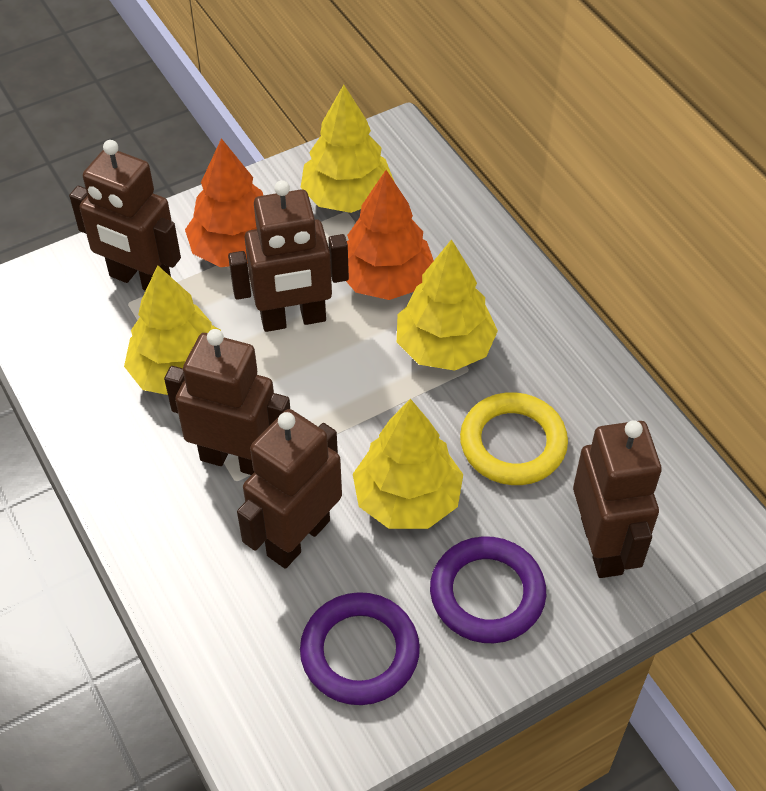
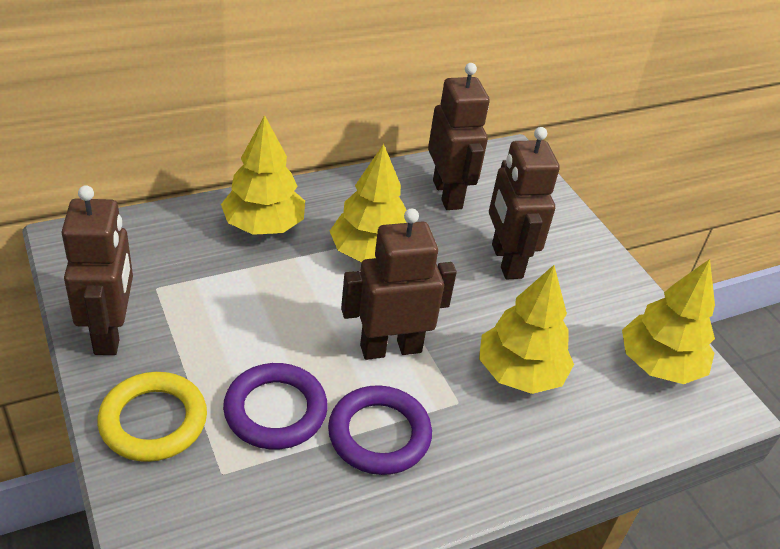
brown robot: 5 -> 4
orange tree: 2 -> 0

